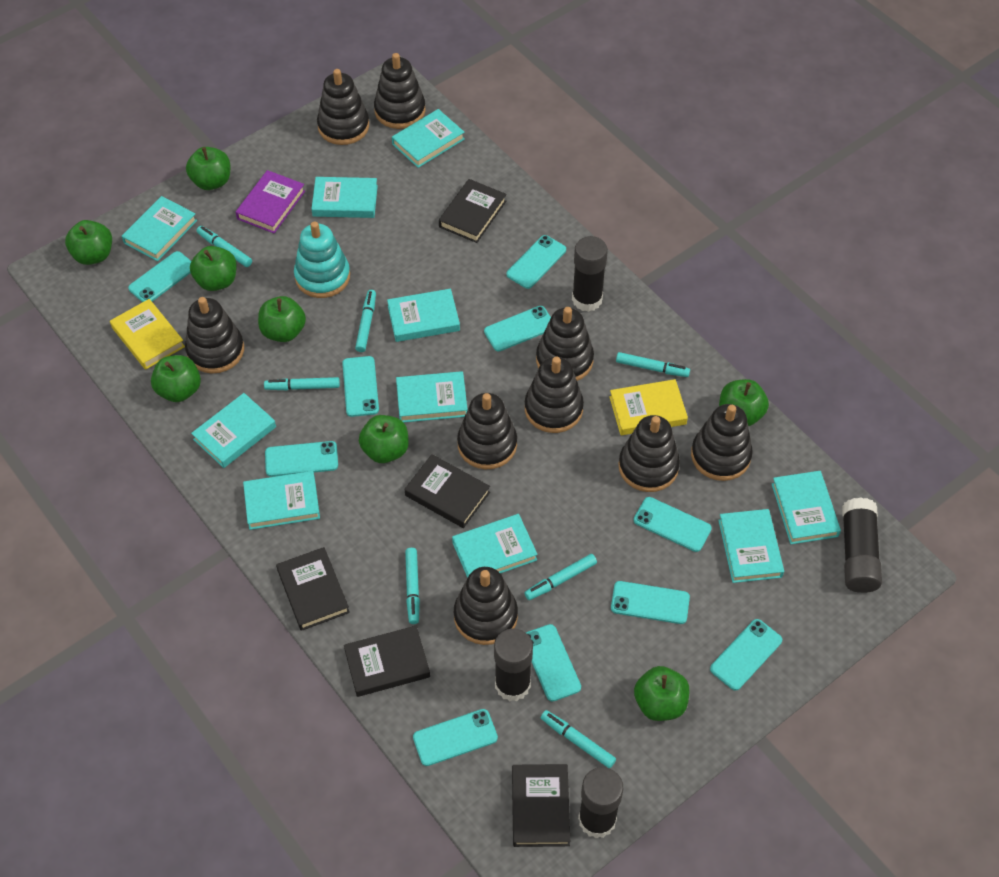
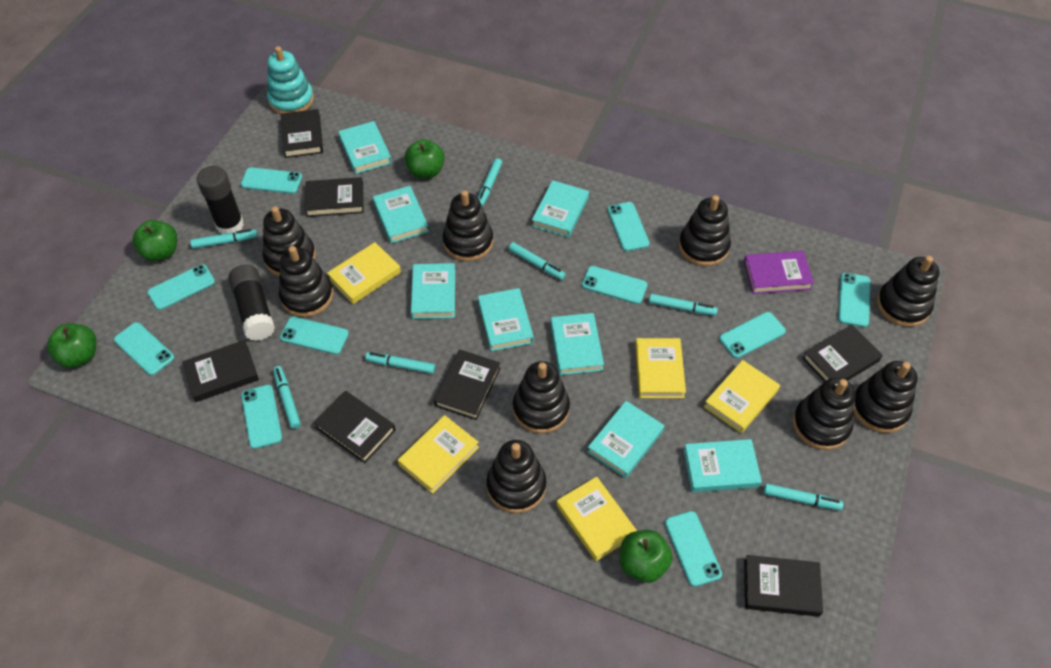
black book: 5 -> 7
black glue stick: 4 -> 2
green apple: 8 -> 4
turquoise book: 10 -> 8
yellow book: 2 -> 5

